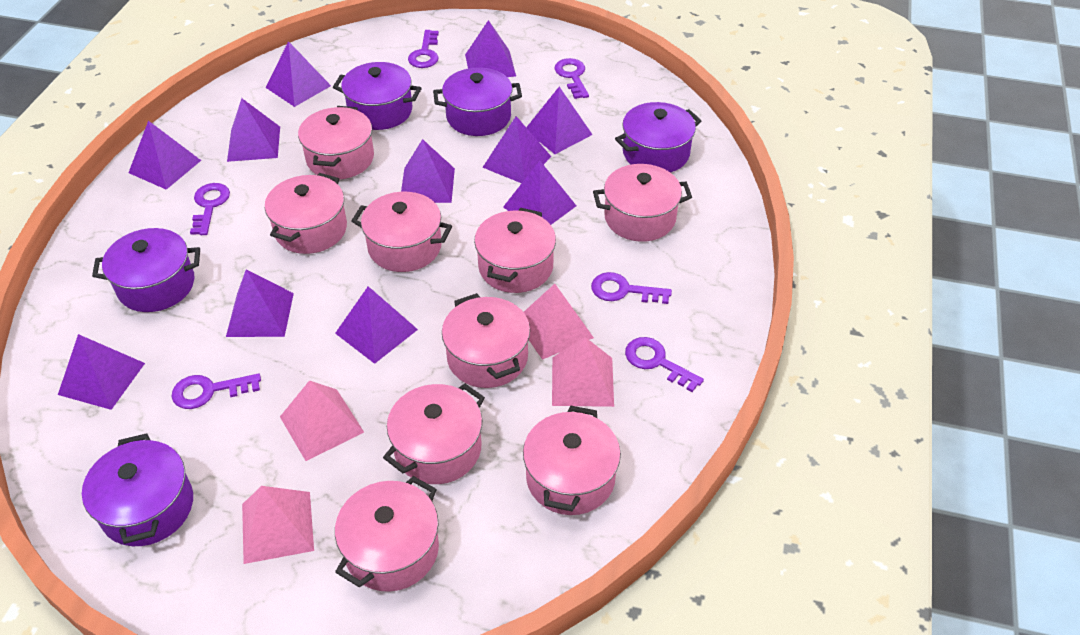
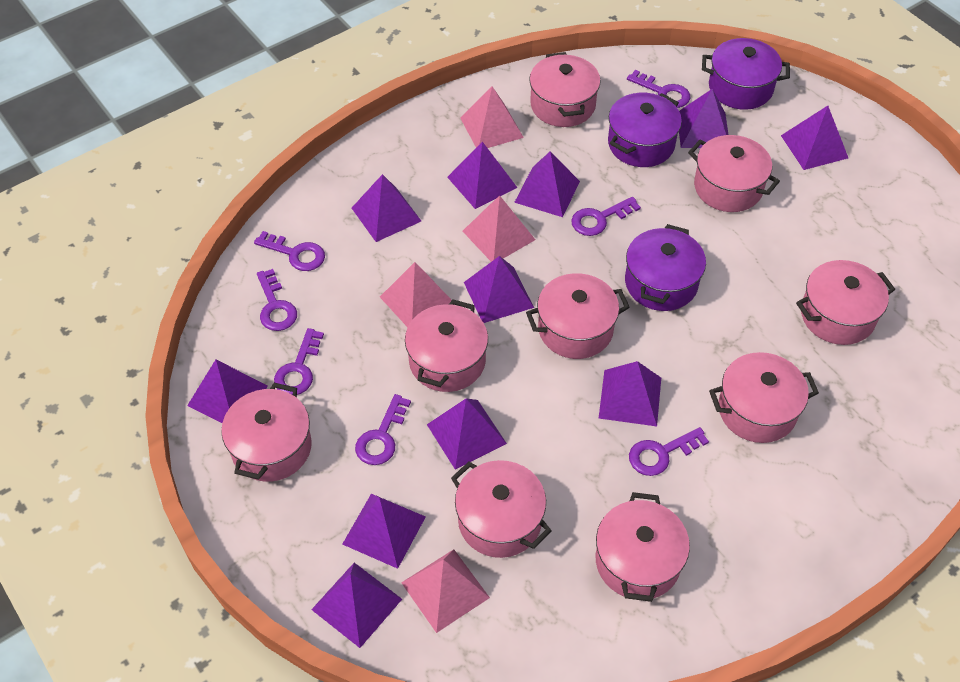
purple key: 6 -> 7
purple pot: 5 -> 3

